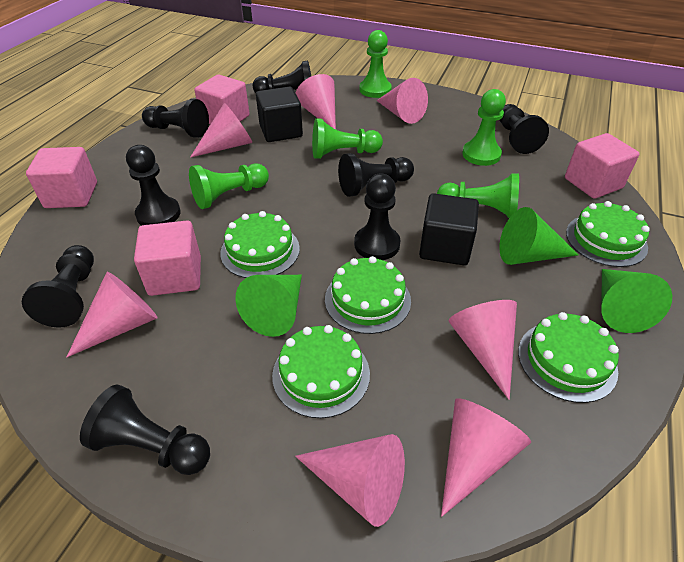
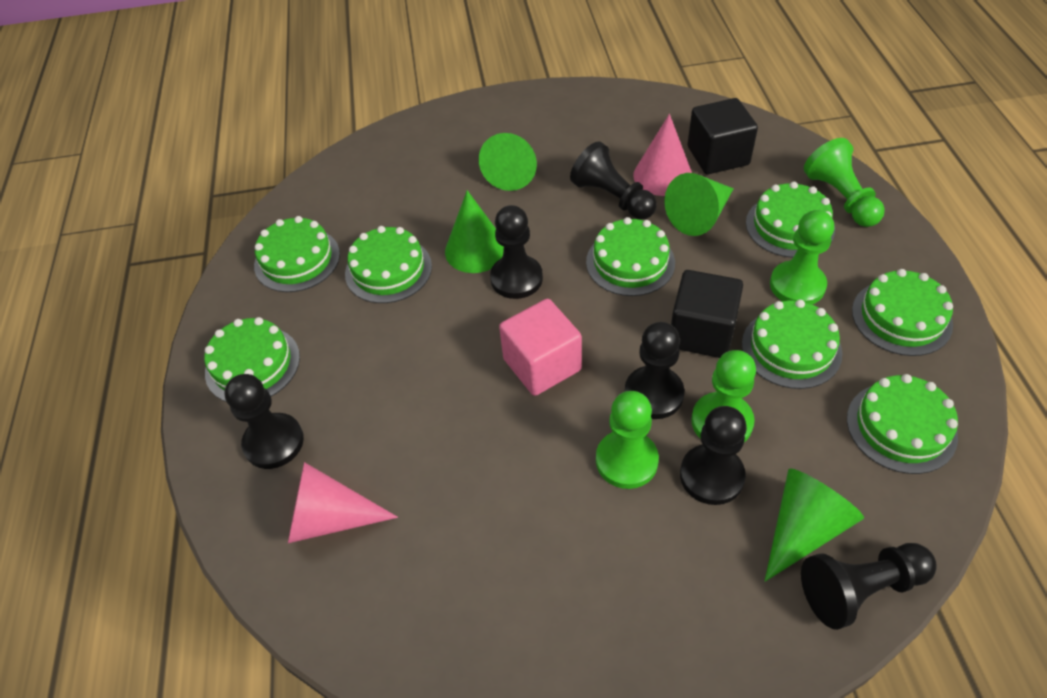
black pawn: 8 -> 6
green cake: 5 -> 8
green cone: 3 -> 4
green pawn: 5 -> 4
pink cone: 7 -> 2
pink cube: 4 -> 1

